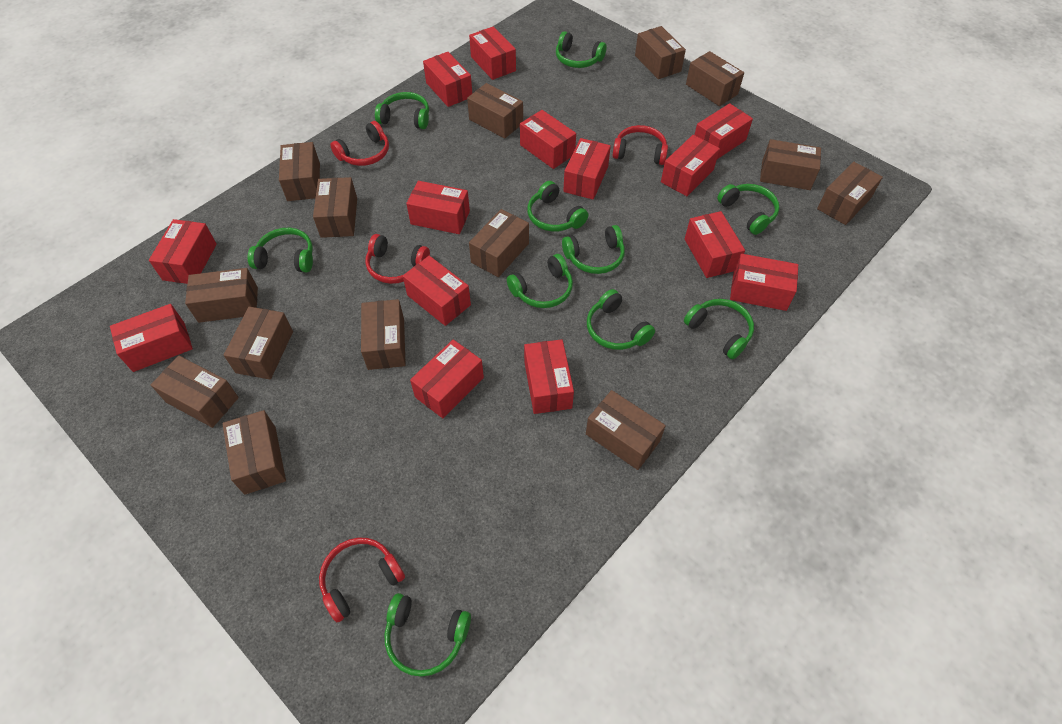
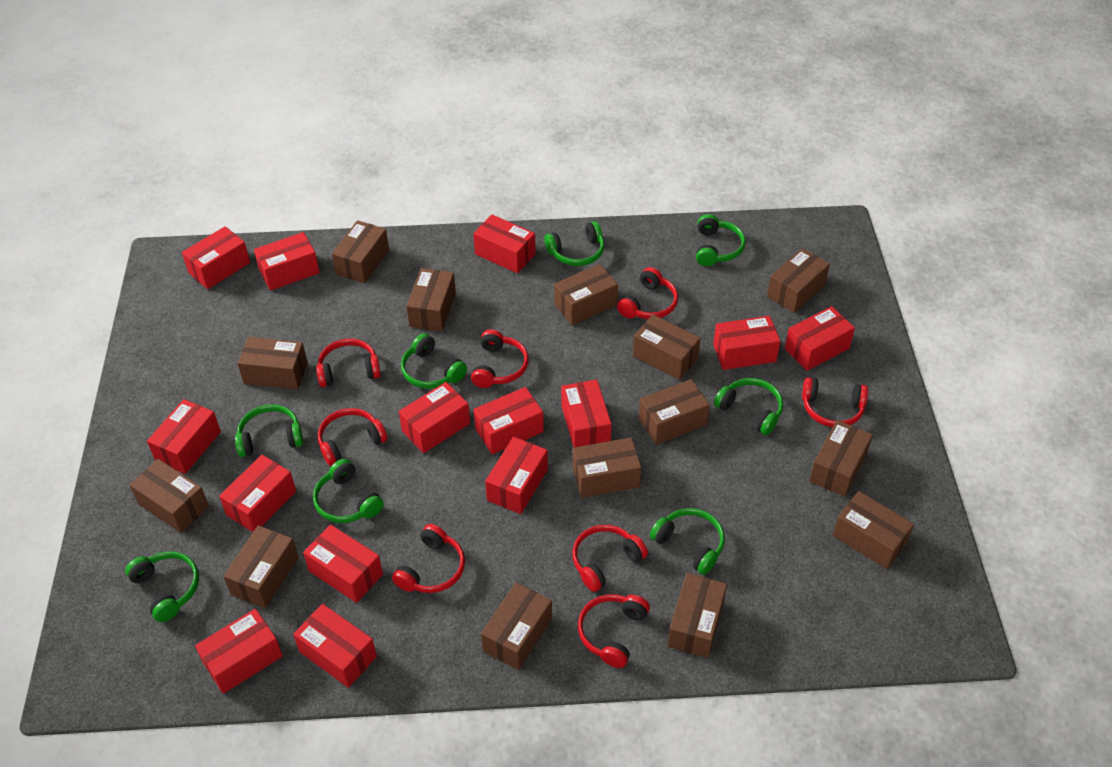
green headphones: 10 -> 8
red headphones: 4 -> 8

